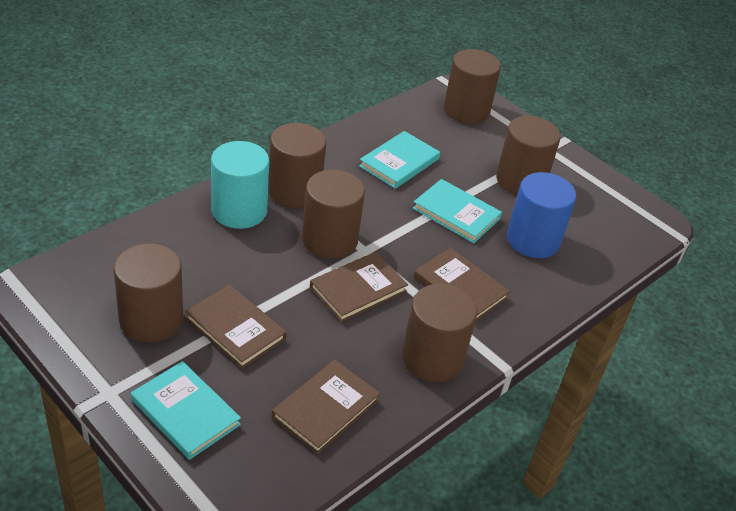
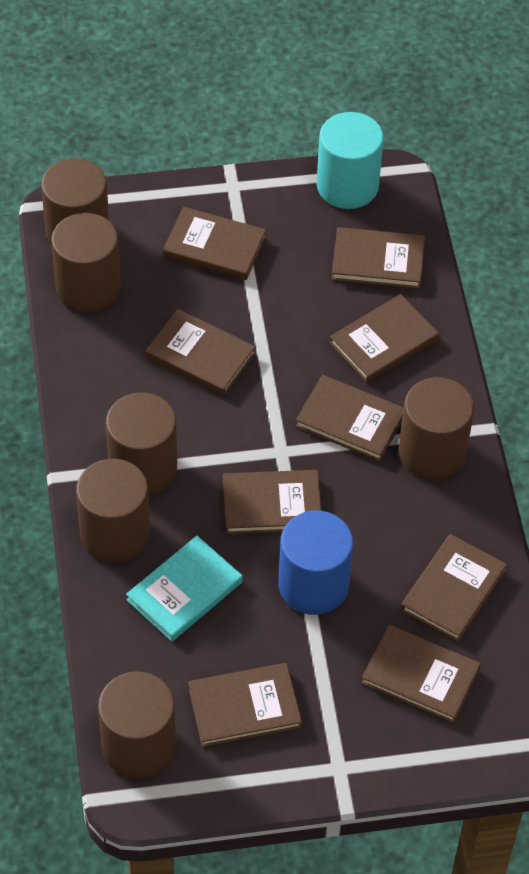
brown book: 4 -> 9
turquoise book: 3 -> 1

